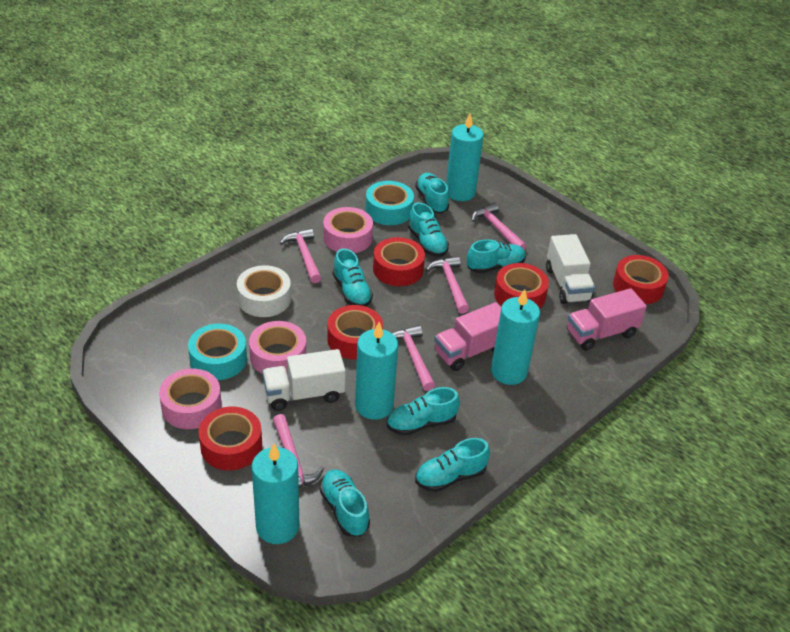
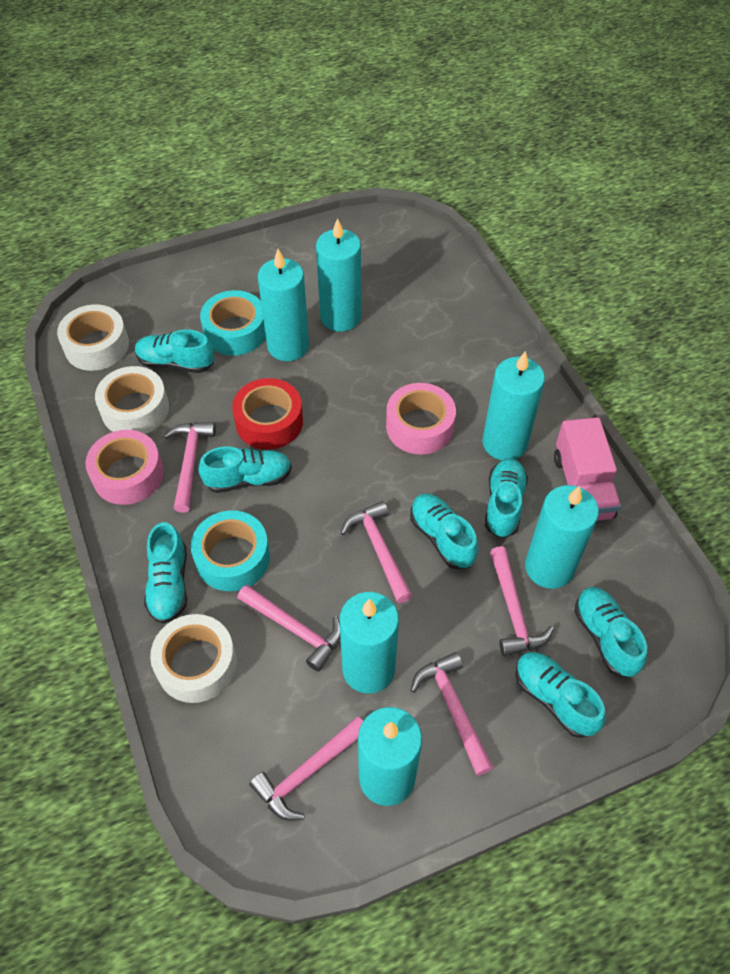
pink hammer: 5 -> 6
pink tape: 3 -> 2
pink truck: 2 -> 1
red tape: 5 -> 1
turquoise candle: 4 -> 6
white tape: 1 -> 3
white truck: 2 -> 0

